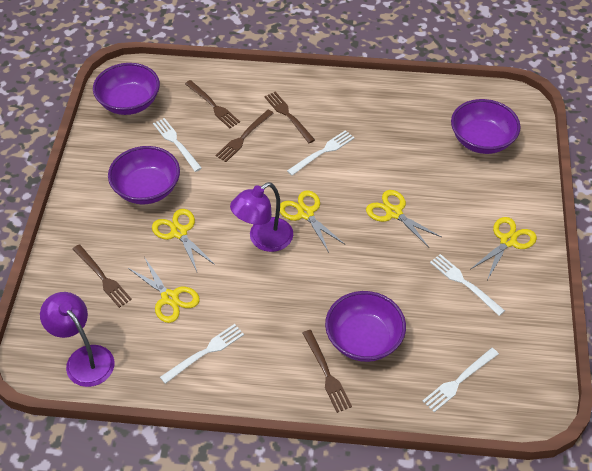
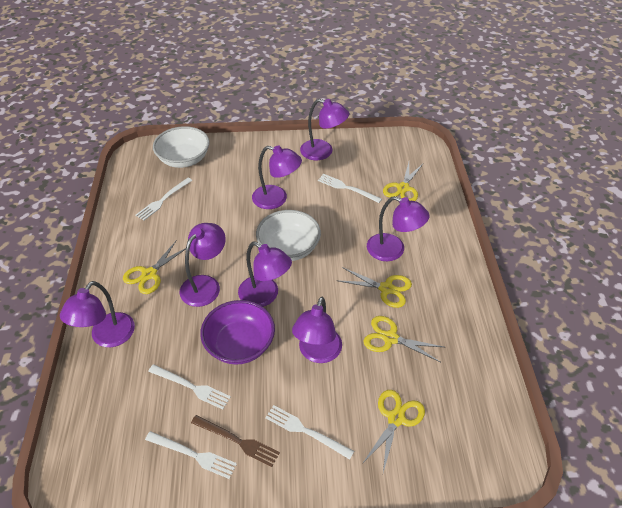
brown fork: 5 -> 1
purple bowl: 4 -> 1
purple lamp: 2 -> 7
white bowl: 0 -> 2

